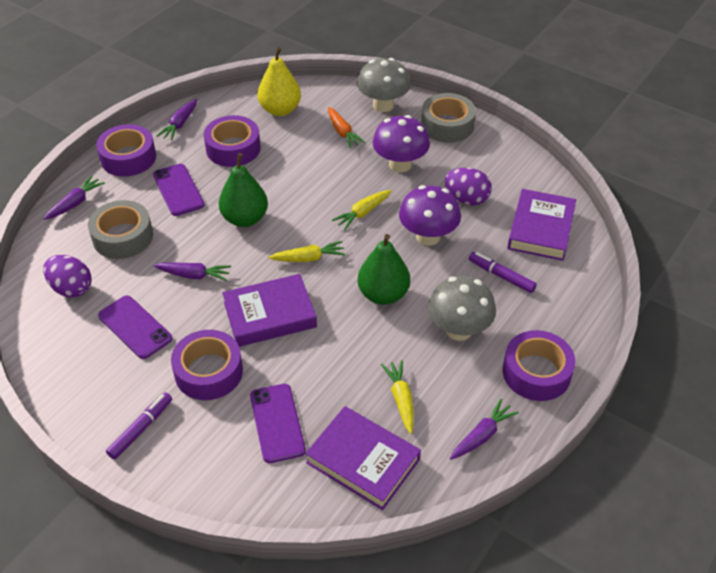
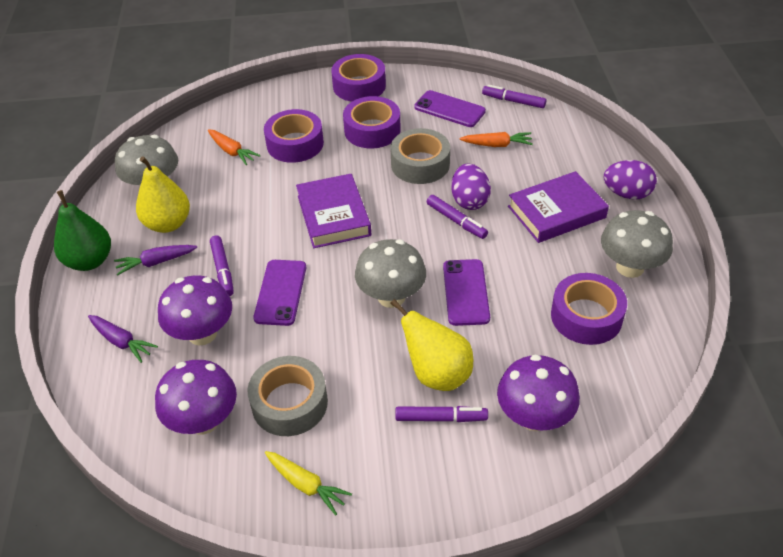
green pear: 2 -> 1
grey mushroom: 2 -> 3
orange carrot: 1 -> 2
purple book: 3 -> 2
purple carrot: 4 -> 2
purple marker: 2 -> 4
purple mushroom: 2 -> 3
yellow carrot: 3 -> 1
yellow pear: 1 -> 2

